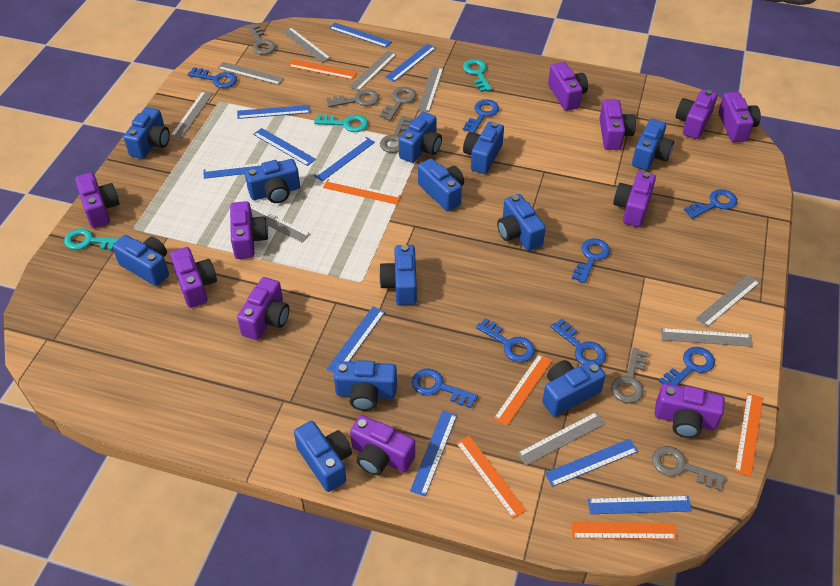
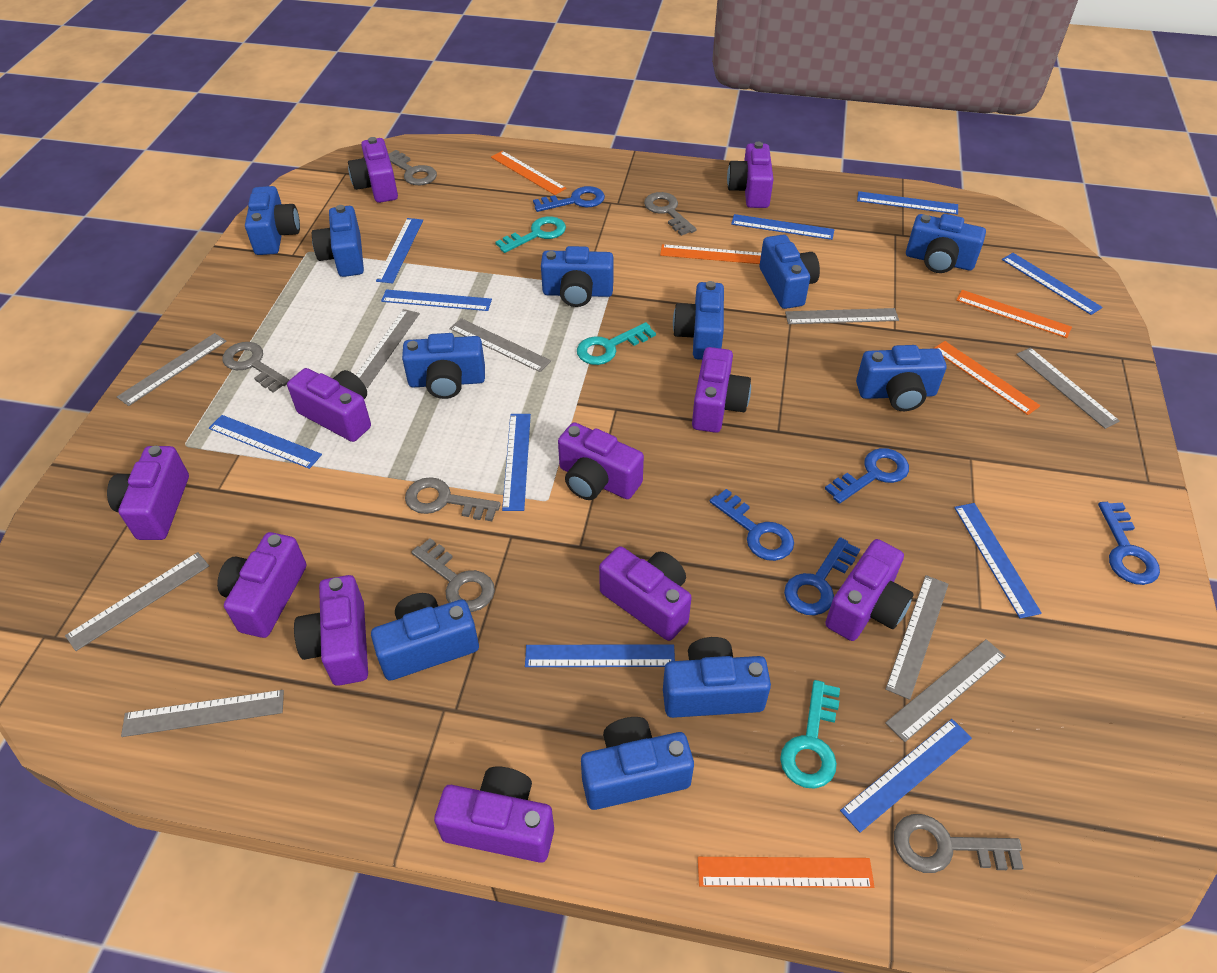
blue camera: 12 -> 11
blue key: 8 -> 5
orange ruler: 6 -> 5

